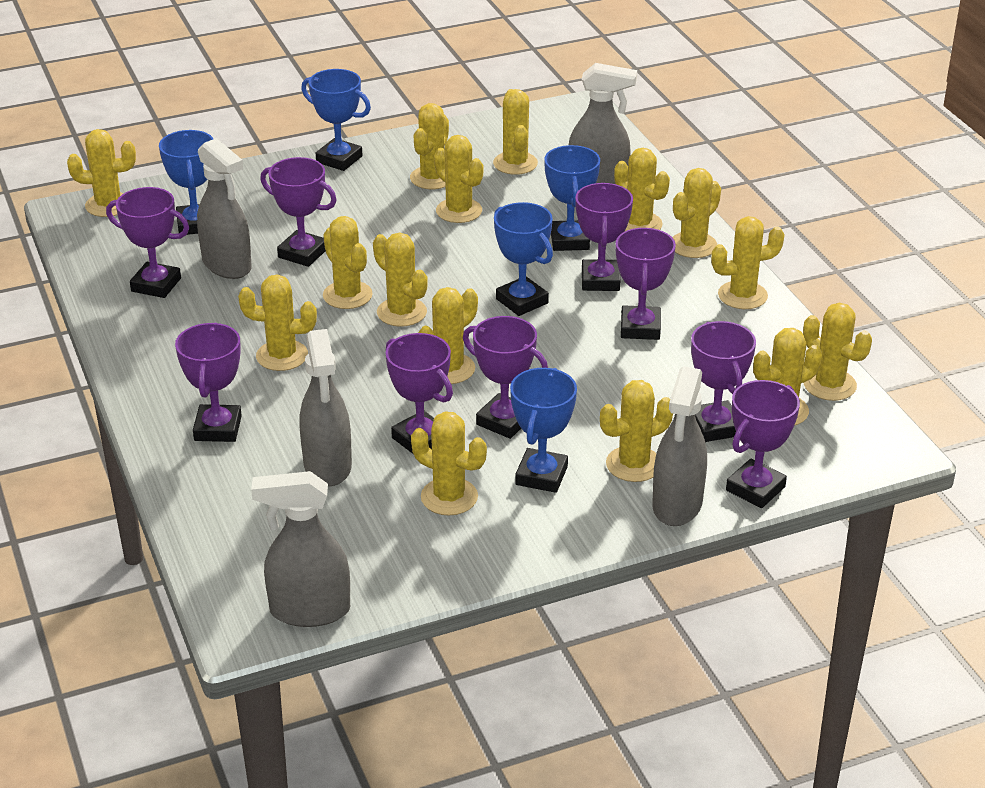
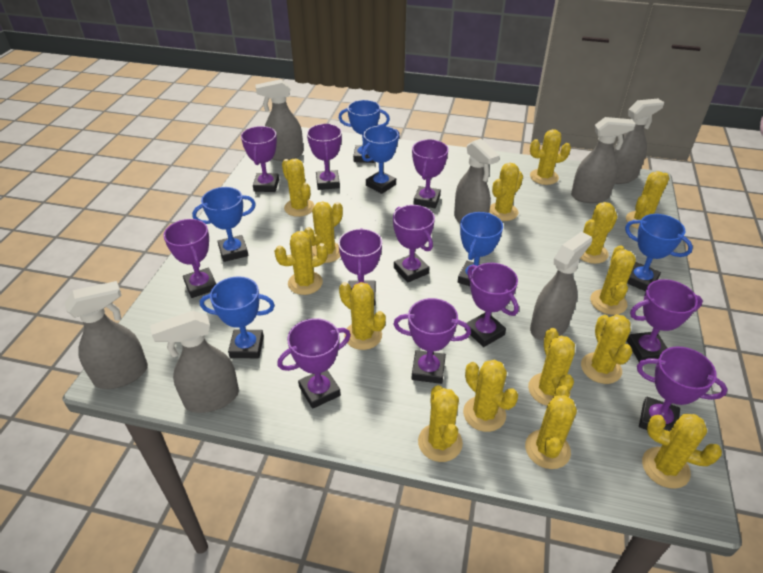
blue trophy: 5 -> 6
grey spray bottle: 5 -> 7
purple trophy: 9 -> 11

